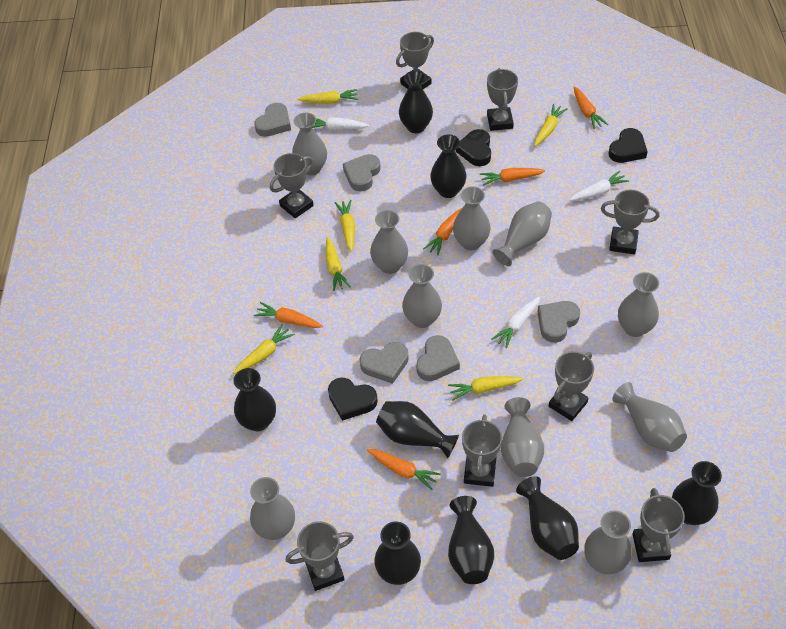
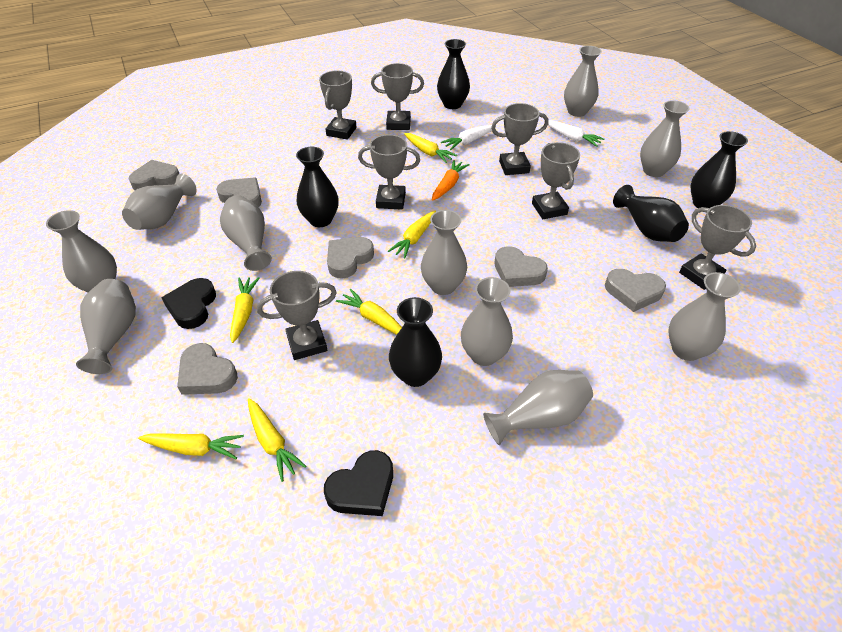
black heart: 3 -> 2
black vase: 8 -> 5
grey heart: 5 -> 6
grey trophy: 8 -> 7
orange carrot: 5 -> 1
white carrot: 3 -> 2

